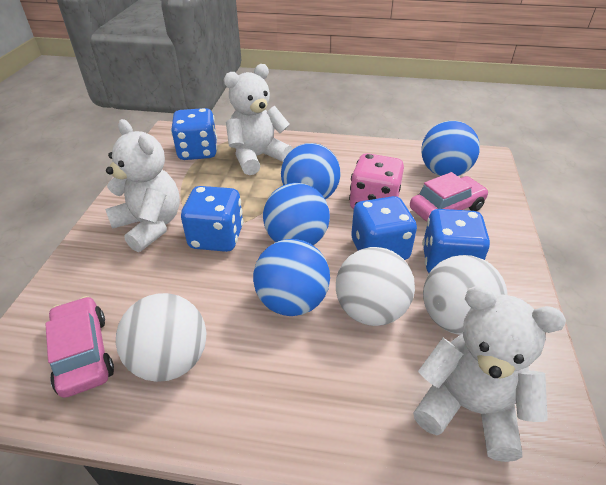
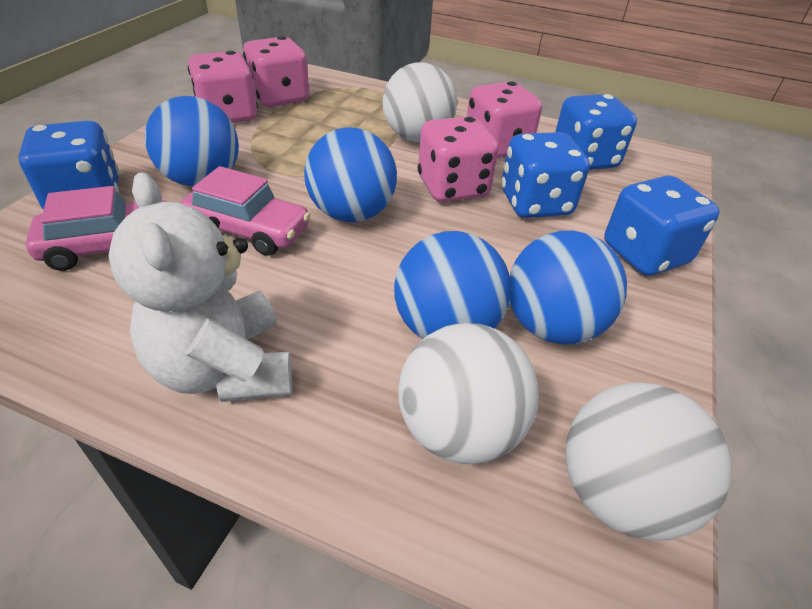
pink dice: 1 -> 4
white teddy bear: 3 -> 1

